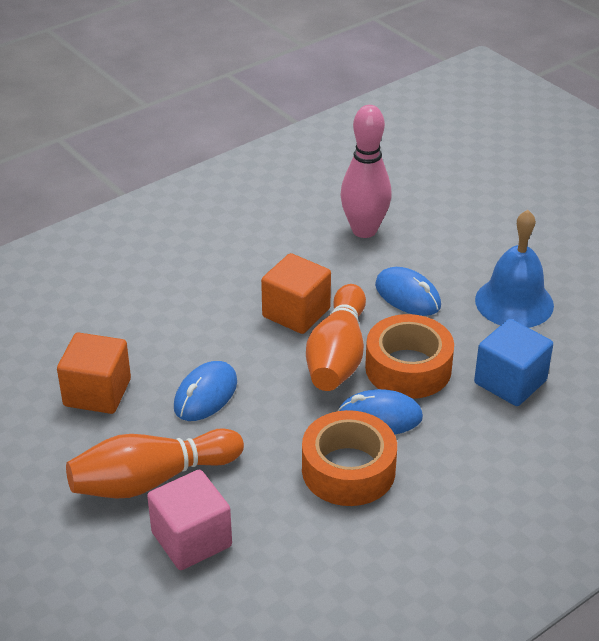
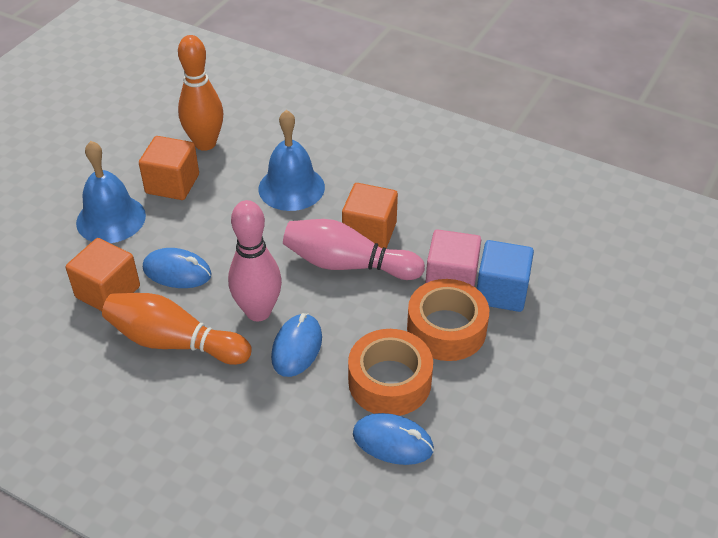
blue bell: 1 -> 2
orange cube: 2 -> 3
pink bowling pin: 1 -> 2

